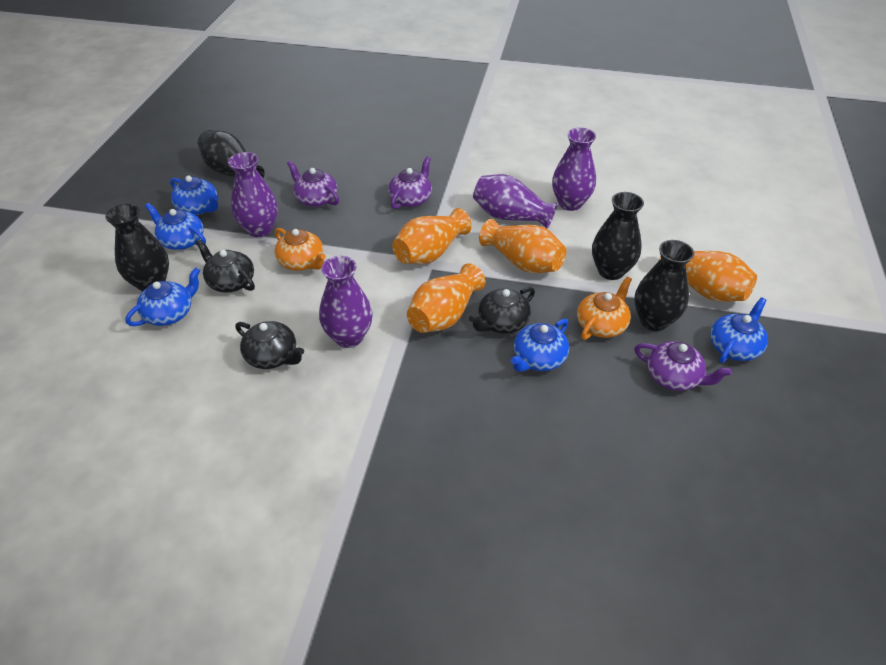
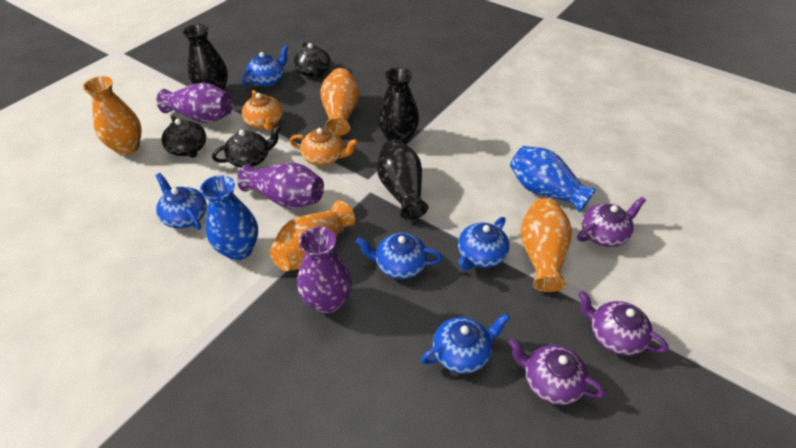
black vase: 4 -> 3
blue vase: 0 -> 2
purple vase: 4 -> 3

